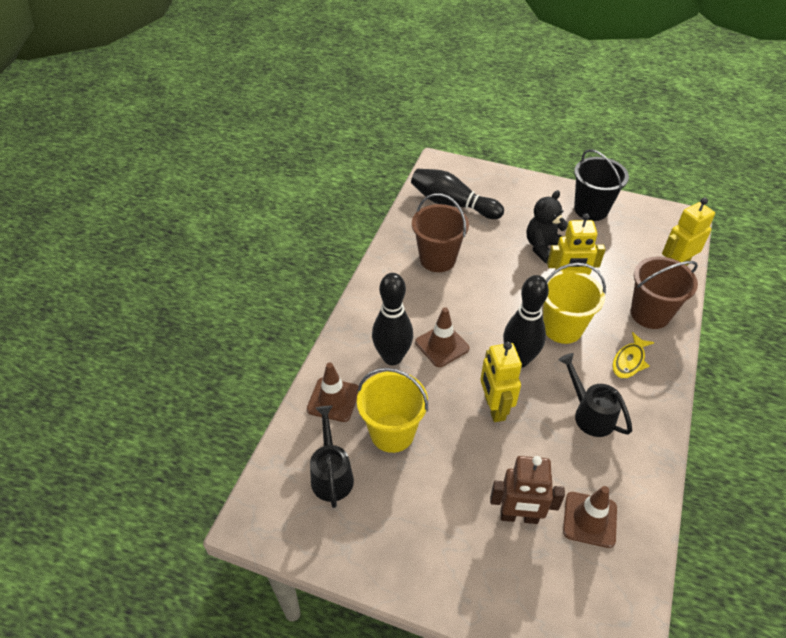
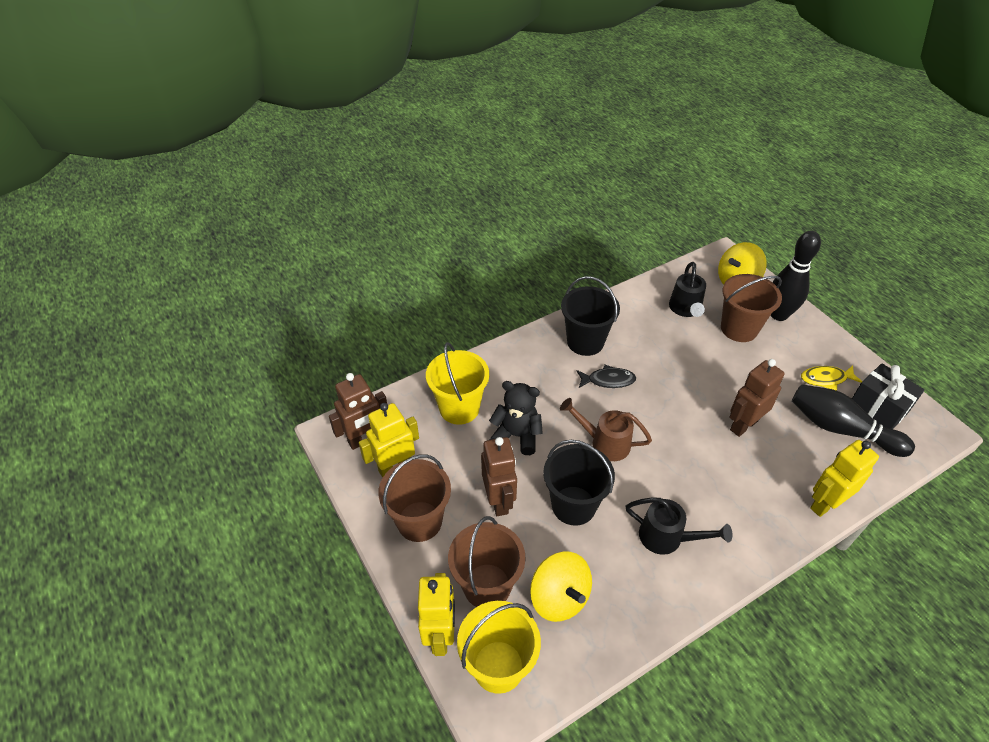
black bowling pin: 3 -> 2
black bucket: 1 -> 2
black fish: 0 -> 1
black gift: 0 -> 1
brown bucket: 2 -> 3
brown robot: 1 -> 3
brown traffic cone: 3 -> 0
brown watering can: 0 -> 1
yellow spinning top: 0 -> 2

